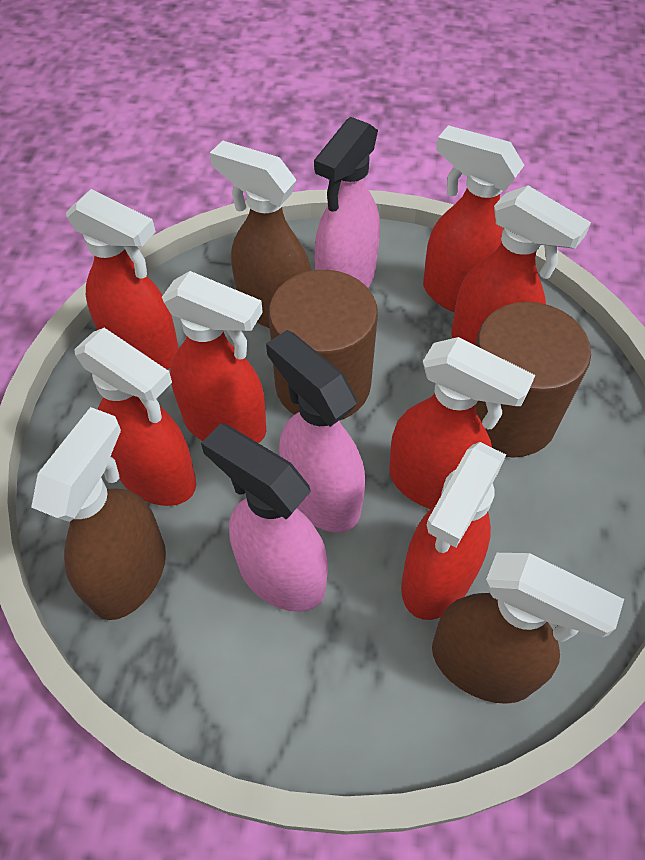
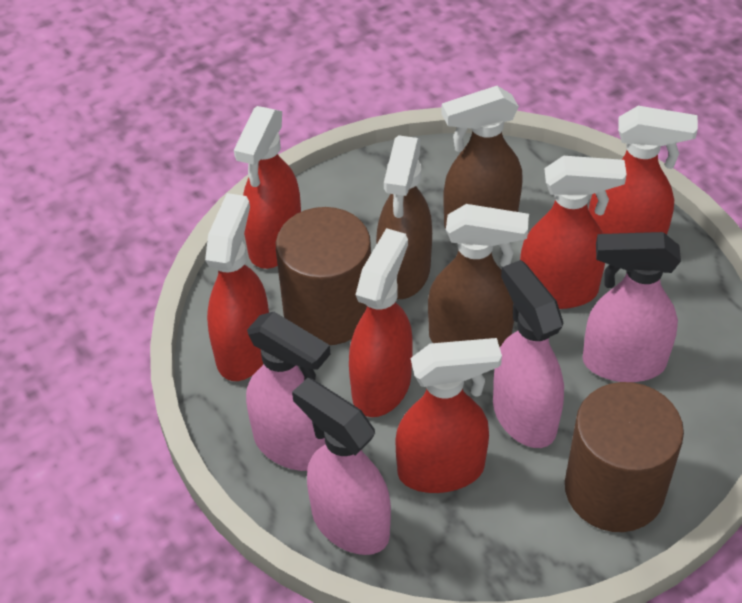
pink spray bottle: 3 -> 4
red spray bottle: 7 -> 6

